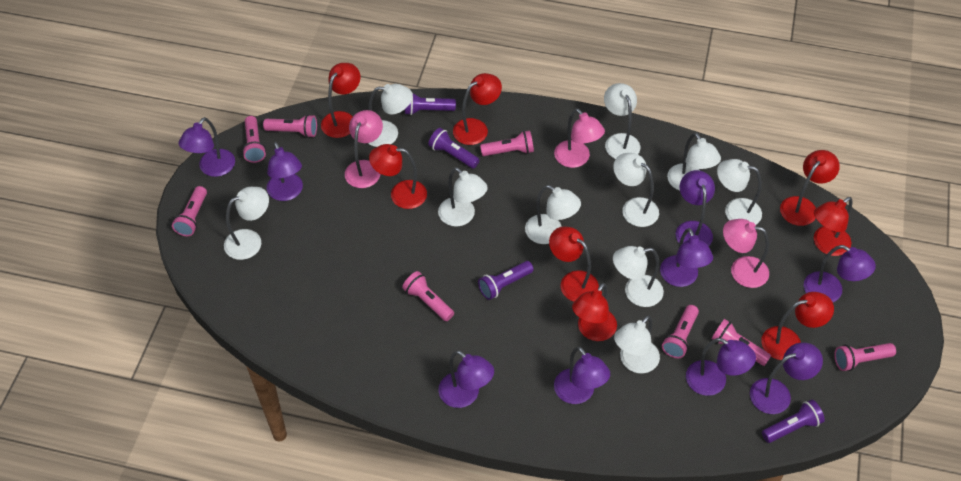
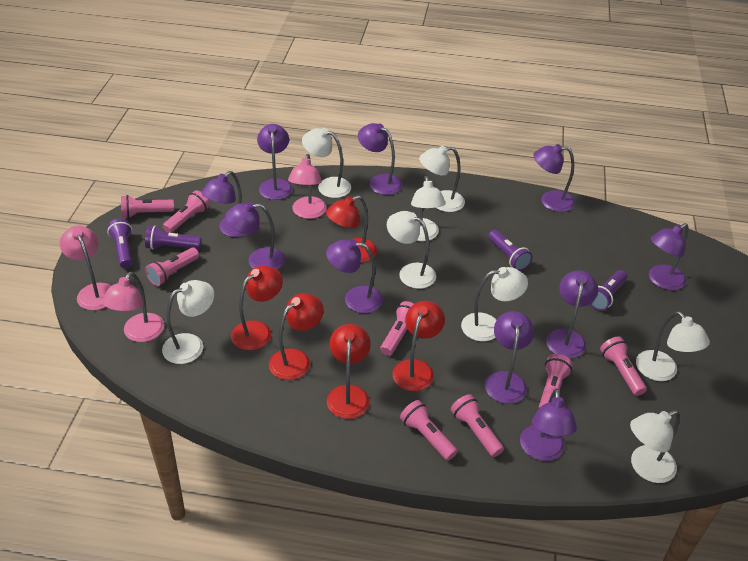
purple lamp: 9 -> 10
red lamp: 8 -> 5
white lamp: 10 -> 8

